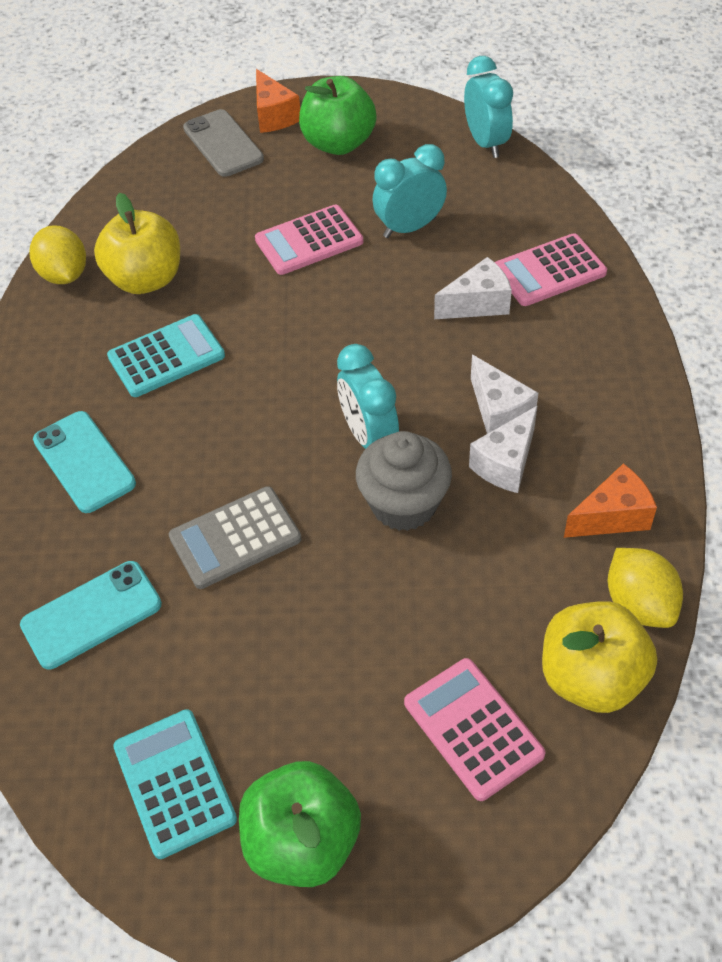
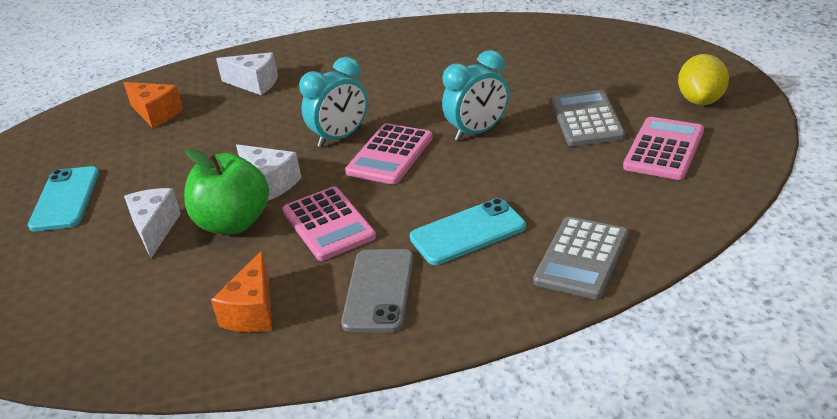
green apple: 2 -> 1
grey calculator: 1 -> 2
grey cupcake: 1 -> 0
turquoise calculator: 2 -> 0
turquoise clock: 3 -> 2
yellow apple: 2 -> 0
yellow lemon: 2 -> 1

